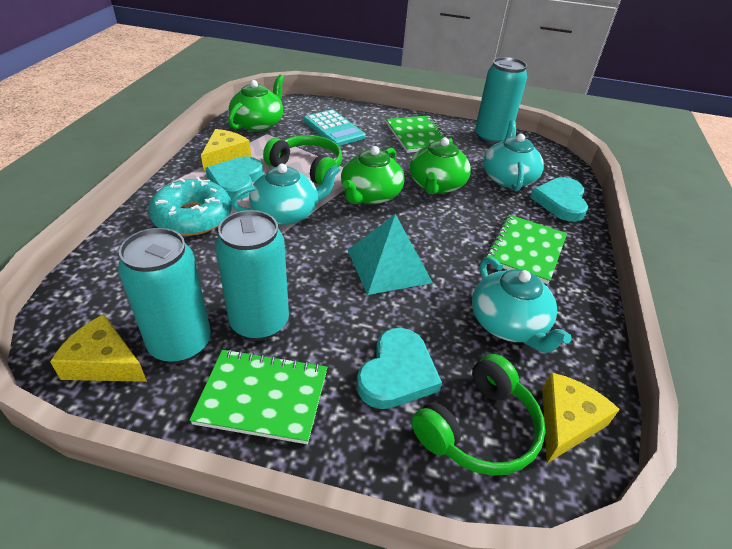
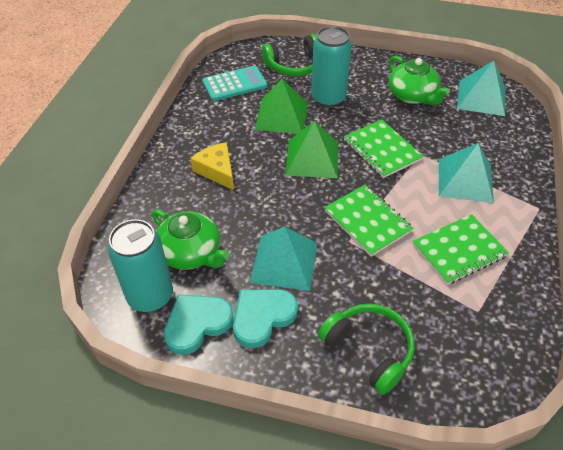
green pyramid: 0 -> 2
green teapot: 3 -> 2
turquoise can: 3 -> 2
turquoise donut: 1 -> 0
turquoise heart: 3 -> 2
turquoise pyramid: 1 -> 3
turquoise teapot: 3 -> 0
yellow cheese: 3 -> 1

